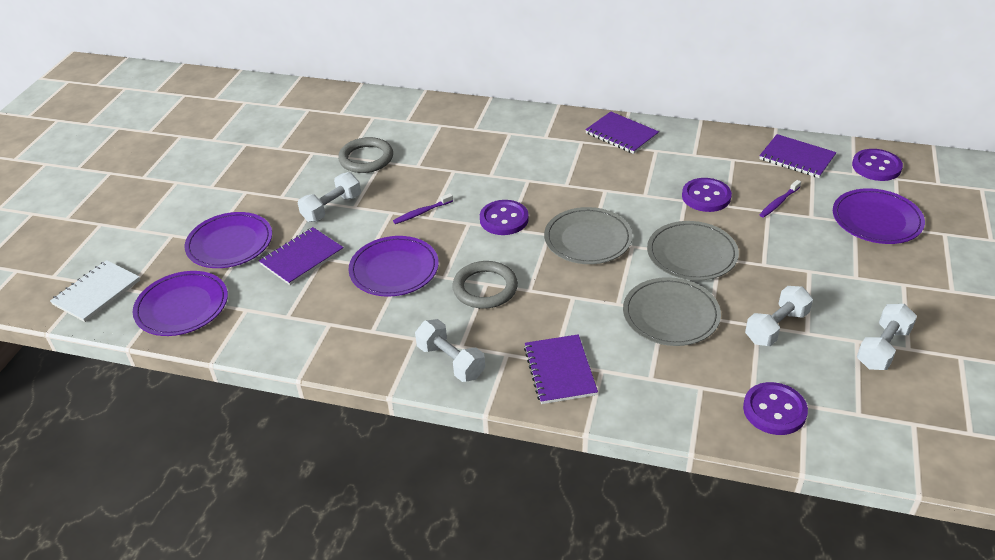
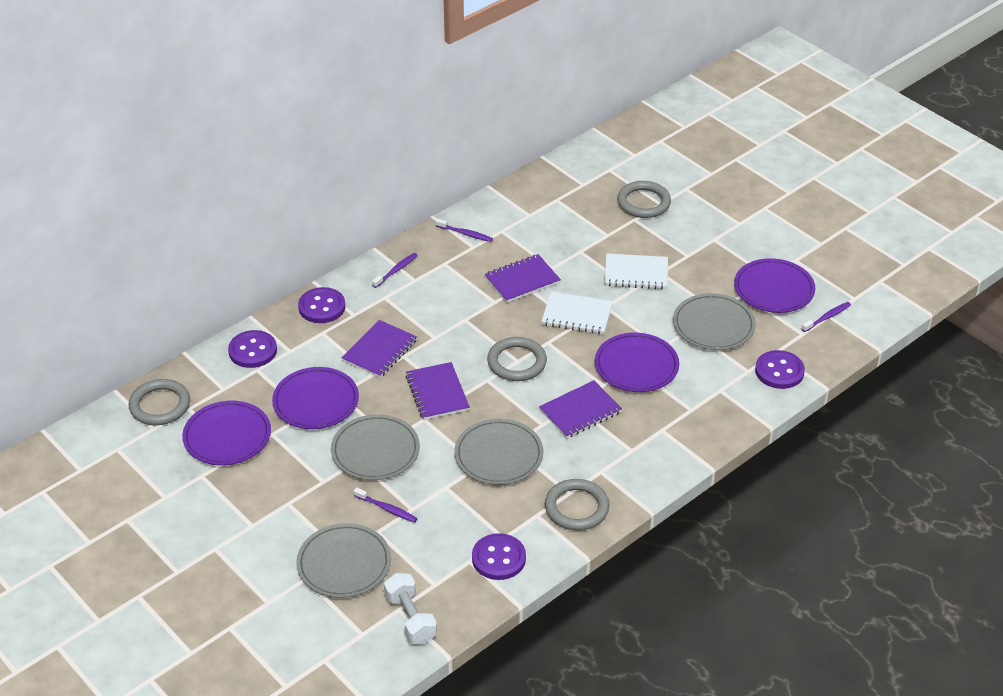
grey plate: 3 -> 4
grey ring: 2 -> 4
purple toothbrush: 2 -> 4
white dumbbell: 4 -> 1
white notebook: 1 -> 2

